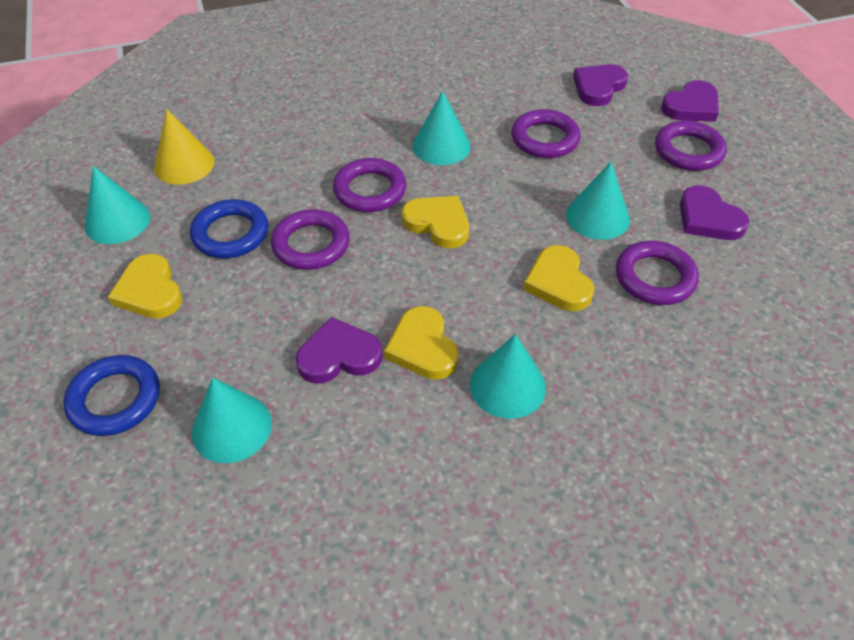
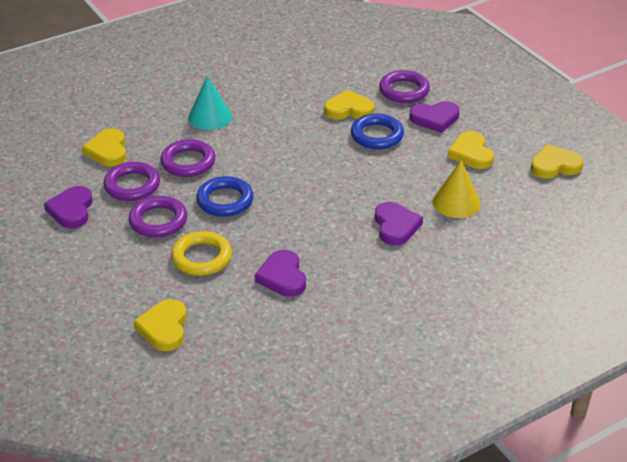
purple ring: 5 -> 4
turquoise cone: 5 -> 1
yellow heart: 4 -> 5
yellow ring: 0 -> 1

